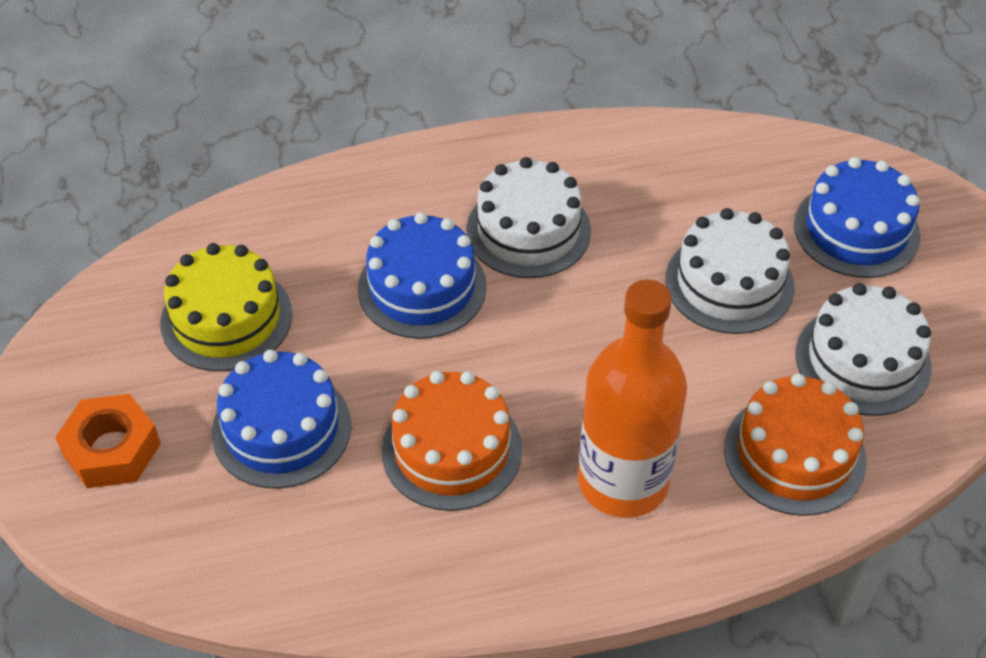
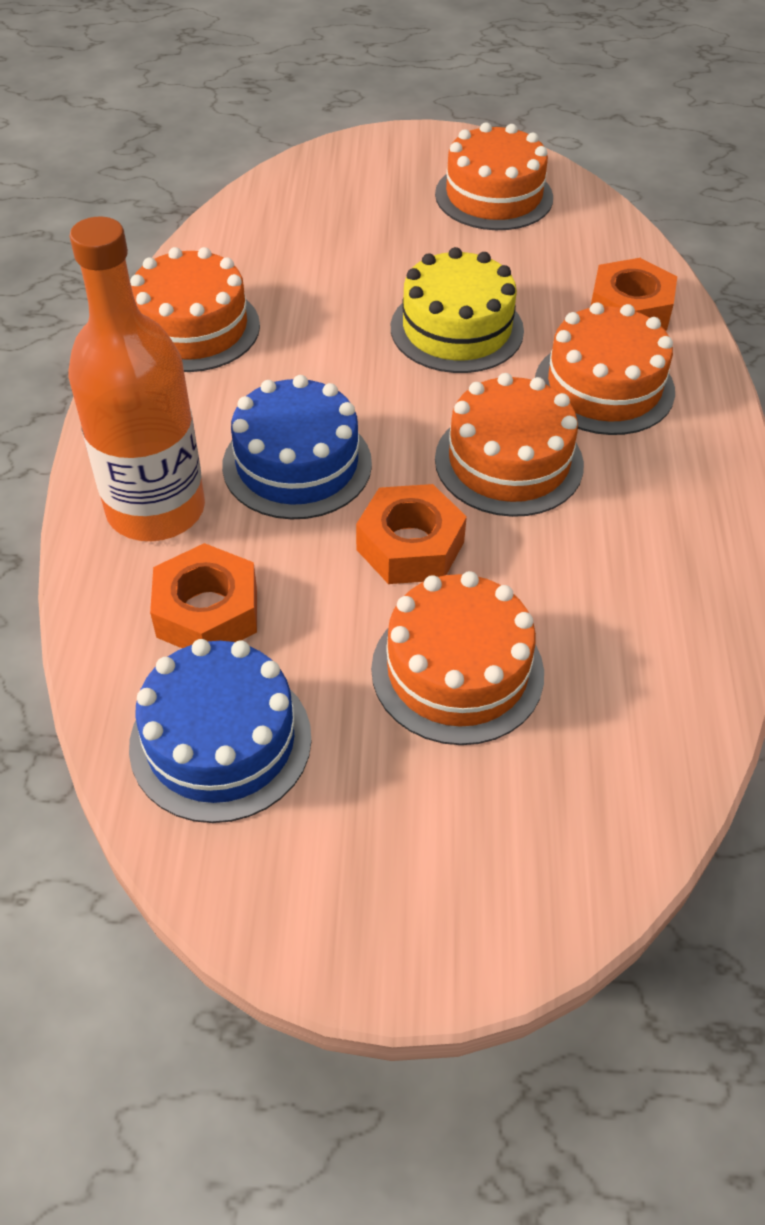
blue cake: 3 -> 2
orange cake: 2 -> 5
orange nut: 1 -> 3
white cake: 3 -> 0

